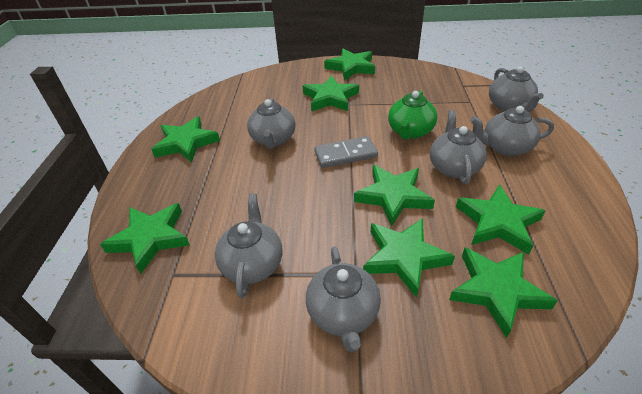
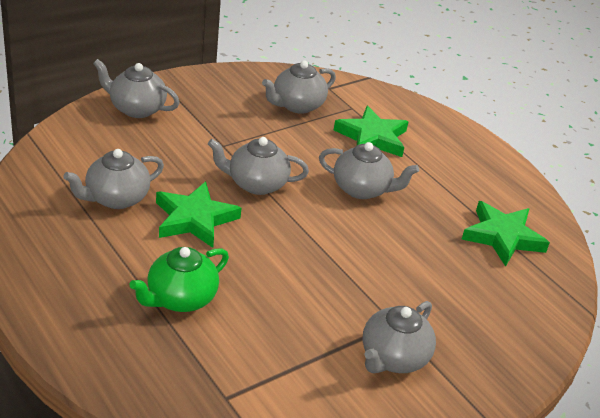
green star: 8 -> 3
grey domino: 1 -> 0

